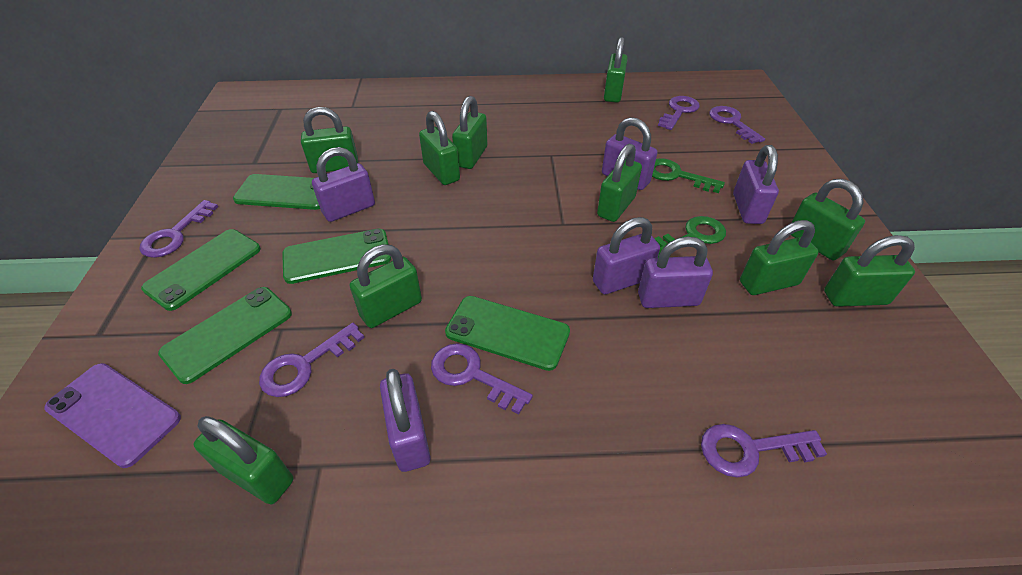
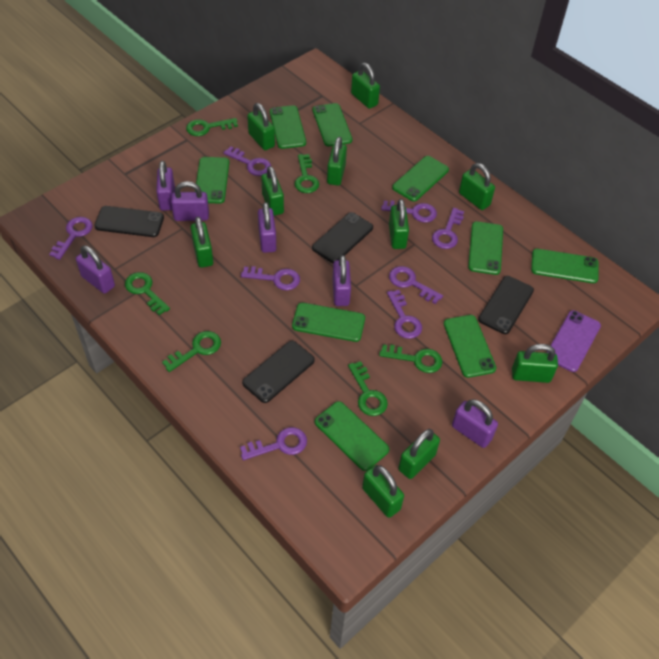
black phone: 0 -> 4
green key: 2 -> 6
green phone: 5 -> 9
purple key: 6 -> 8

